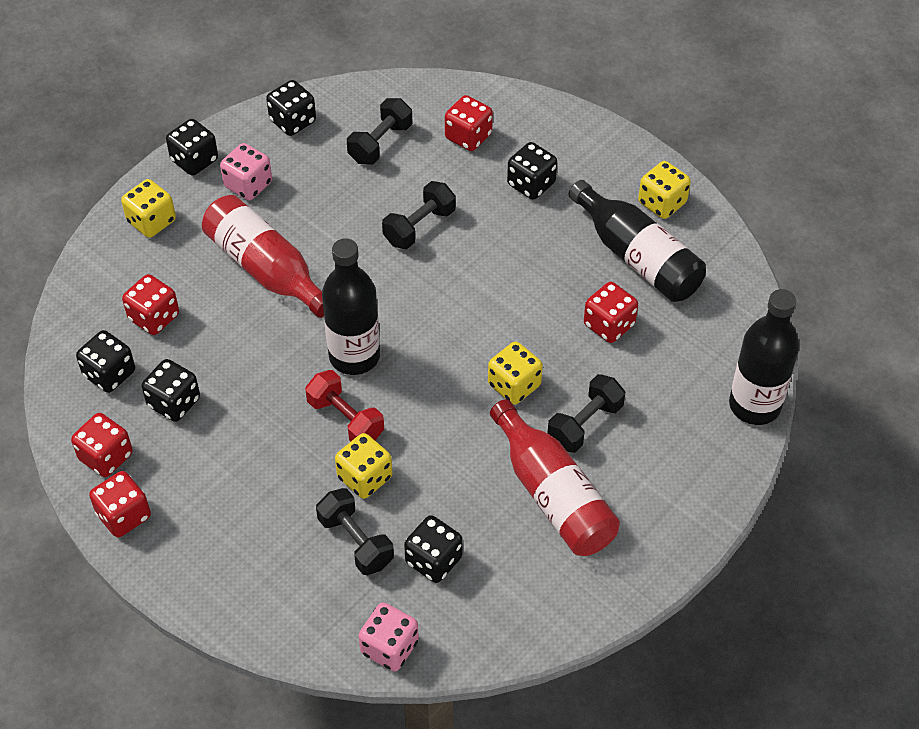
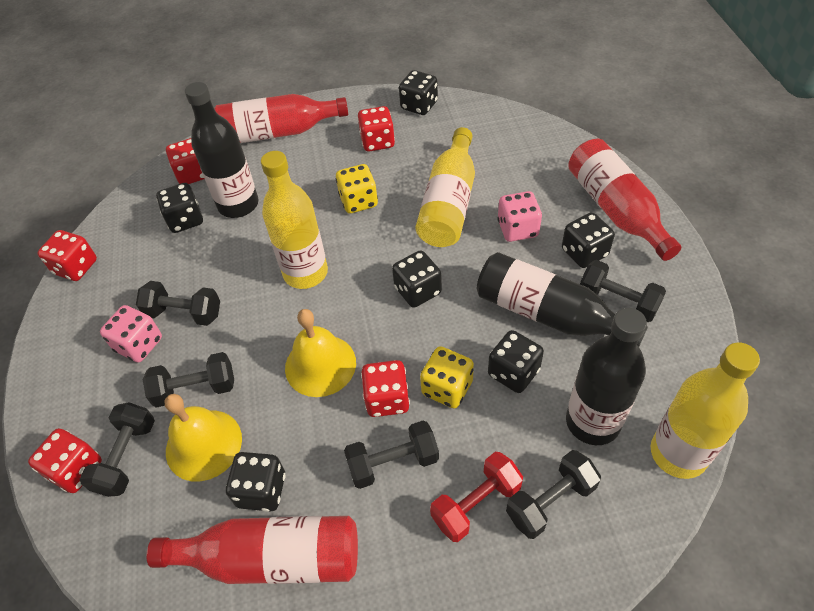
black dumbbell: 4 -> 6
red bottle: 2 -> 3
yellow bell: 0 -> 2
yellow bottle: 0 -> 3
yellow dice: 4 -> 2

